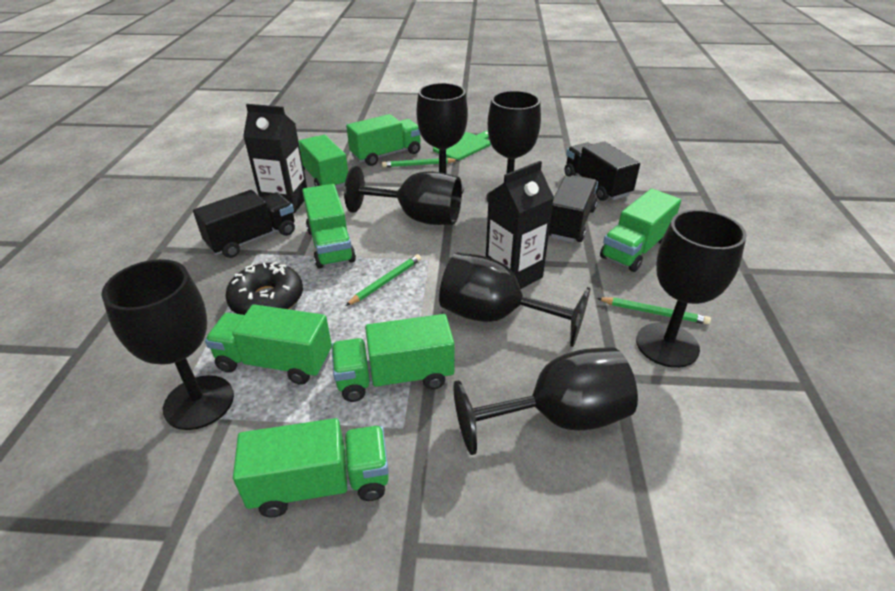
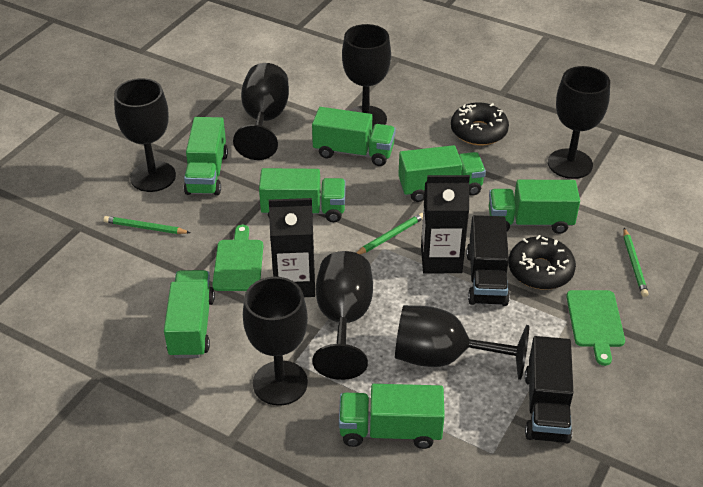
black donut: 1 -> 2
black truck: 3 -> 2
green cutting board: 1 -> 2

